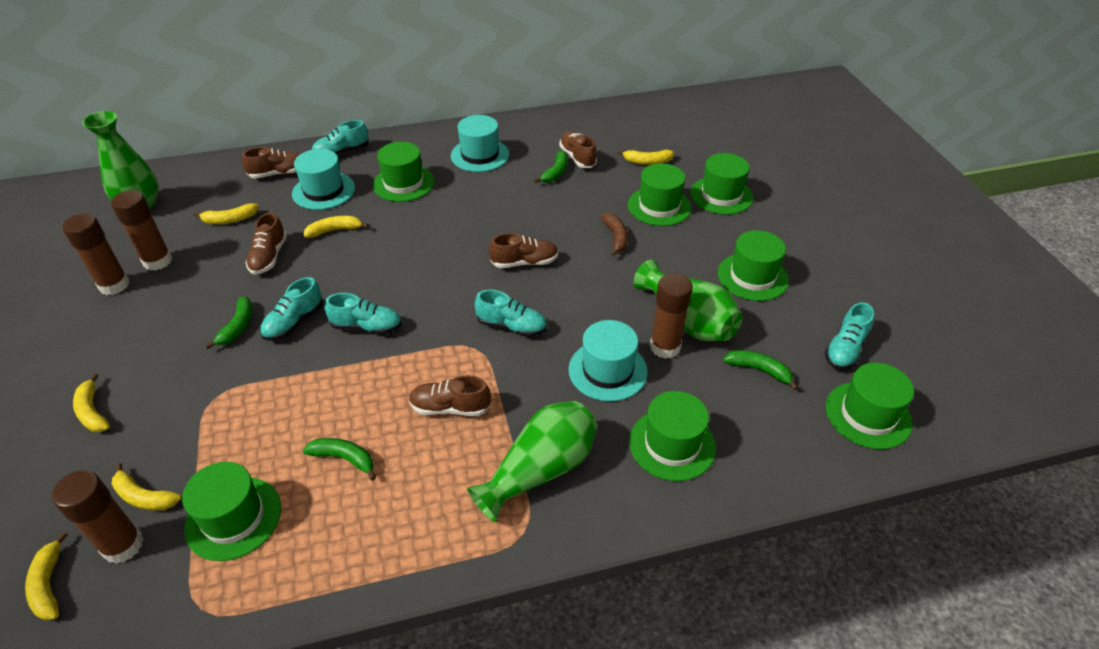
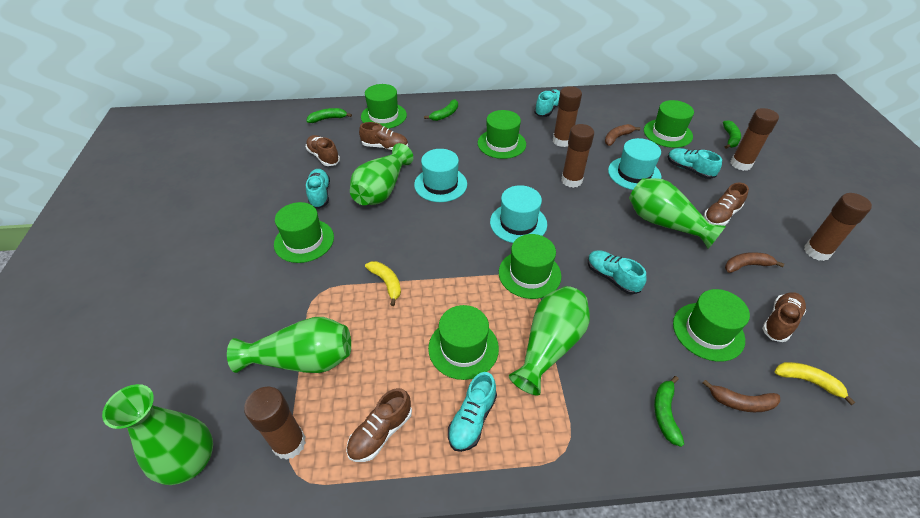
brown banana: 1 -> 3
brown glue stick: 4 -> 5
green vase: 3 -> 5
yellow banana: 6 -> 2

